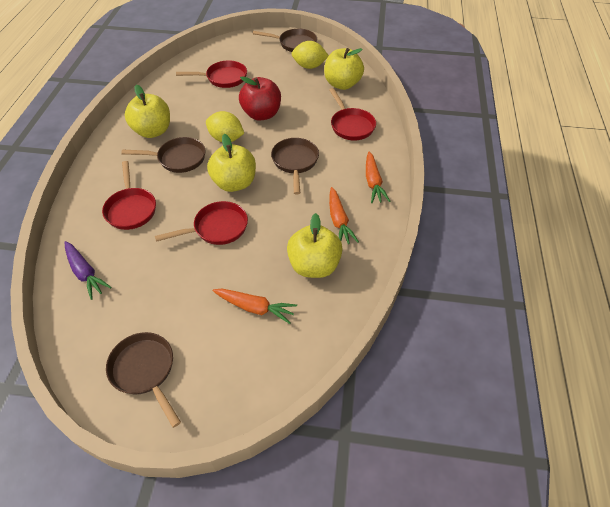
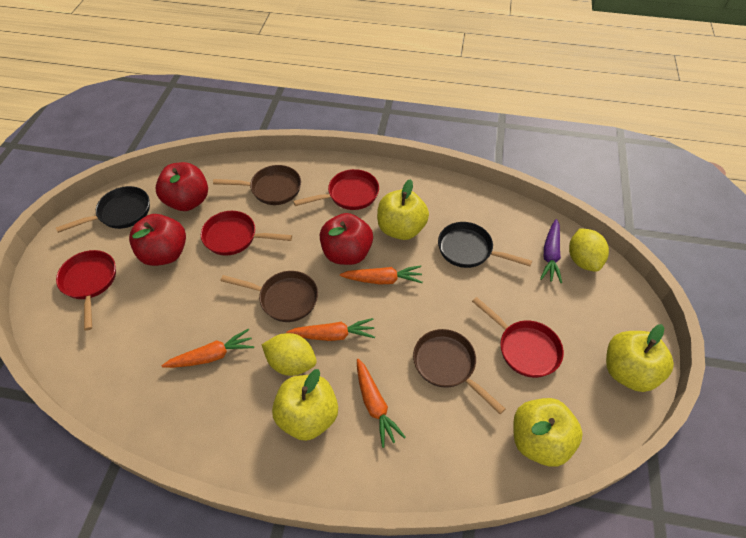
black pan: 0 -> 2
brown pan: 4 -> 3
orange carrot: 3 -> 4
red apple: 1 -> 3

